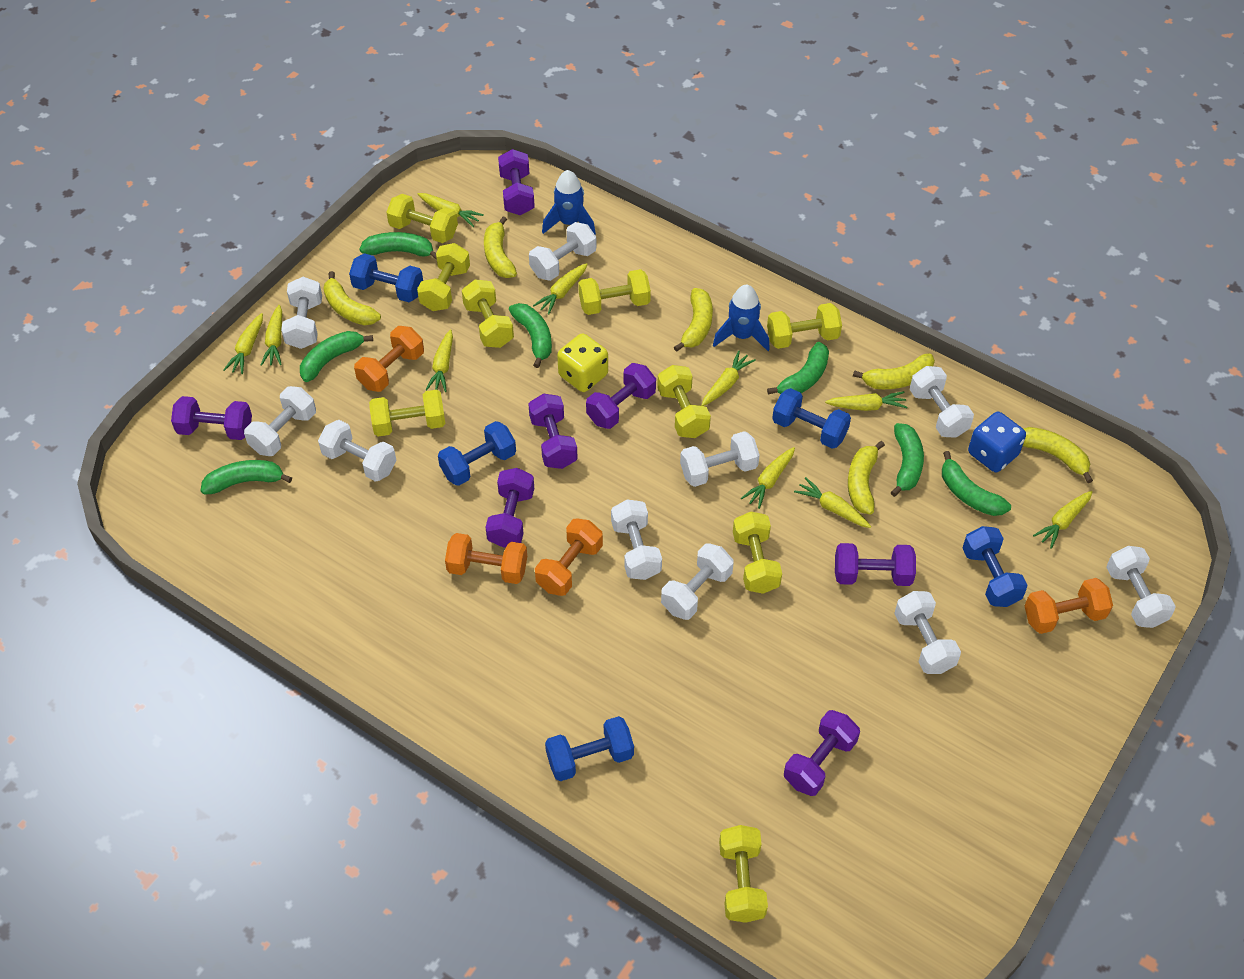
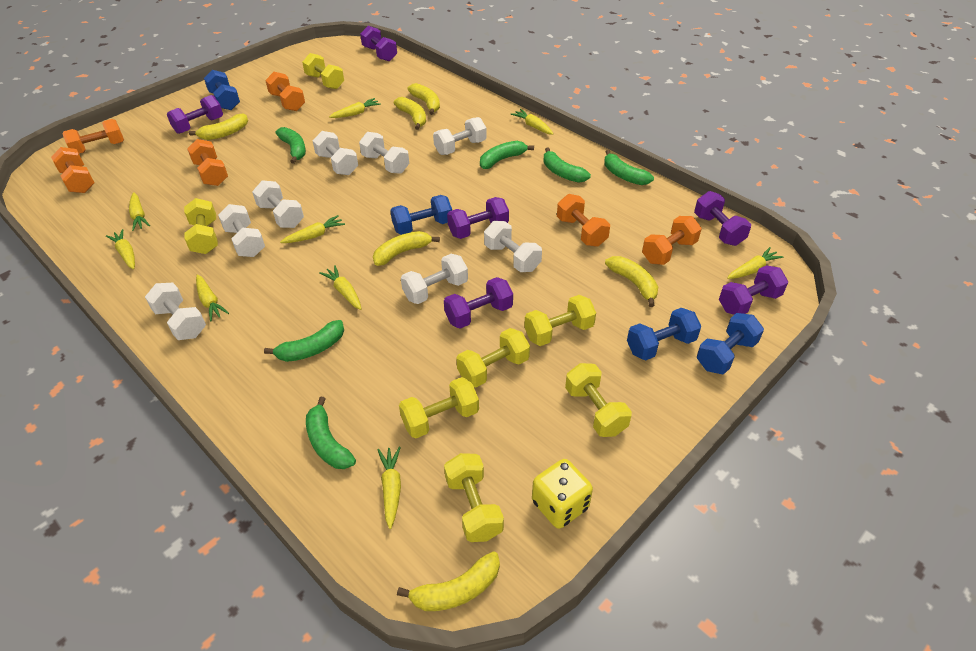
blue dice: 1 -> 0
blue dumbbell: 5 -> 4
blue rocket: 2 -> 0
green banana: 7 -> 6
orange dumbbell: 4 -> 6
purple dumbbell: 7 -> 6
white dumbbell: 10 -> 8
yellow carrot: 10 -> 9
yellow dumbbell: 9 -> 7

